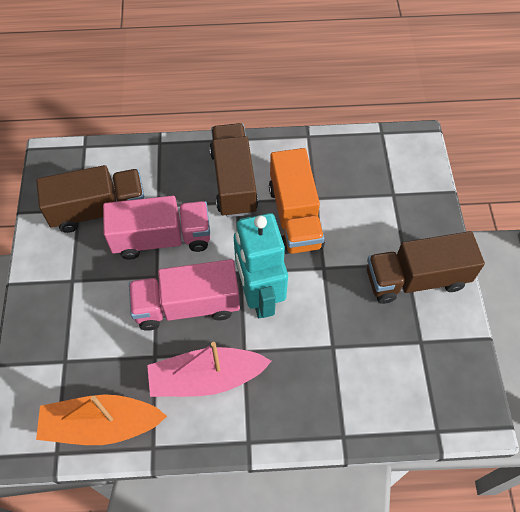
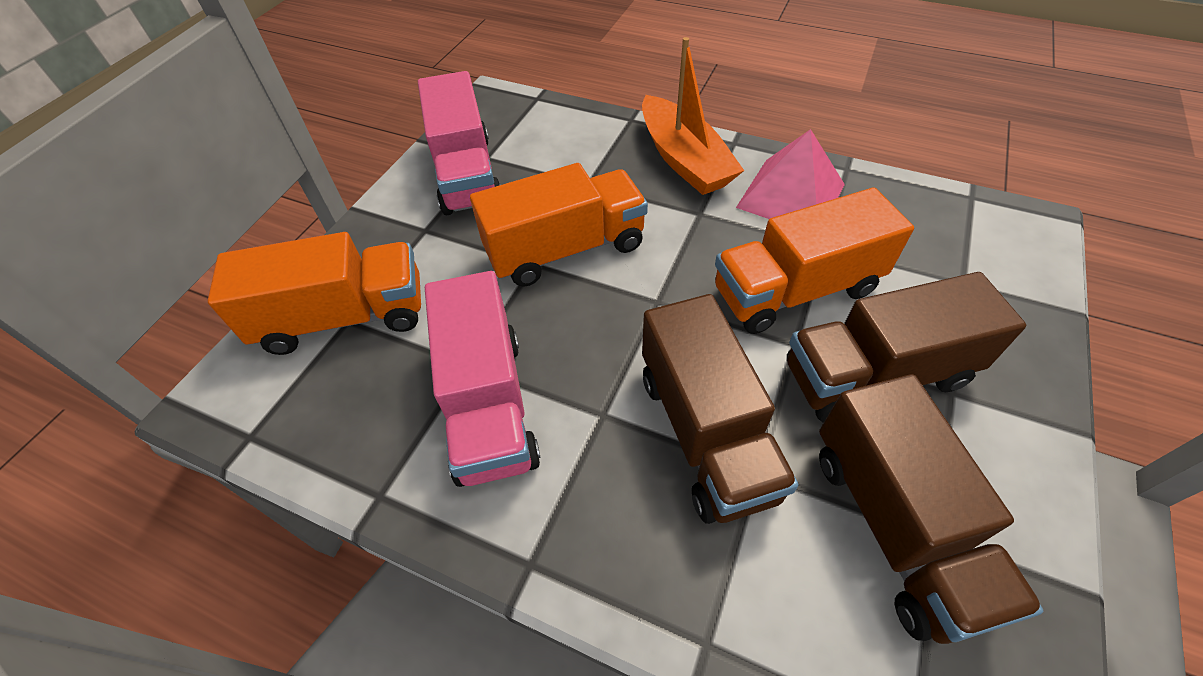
orange truck: 1 -> 3
pink boat: 1 -> 0
pink pyramid: 0 -> 1
turquoise robot: 1 -> 0

